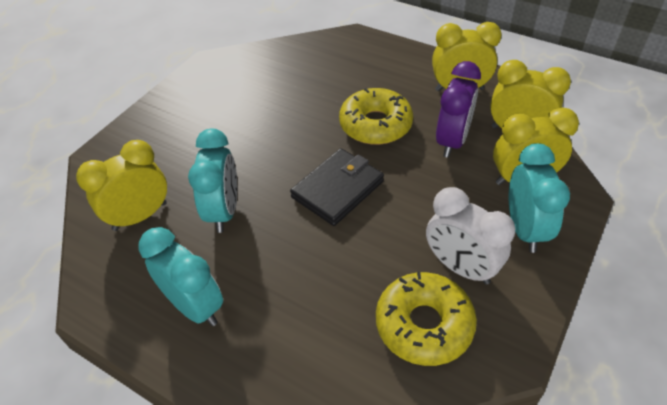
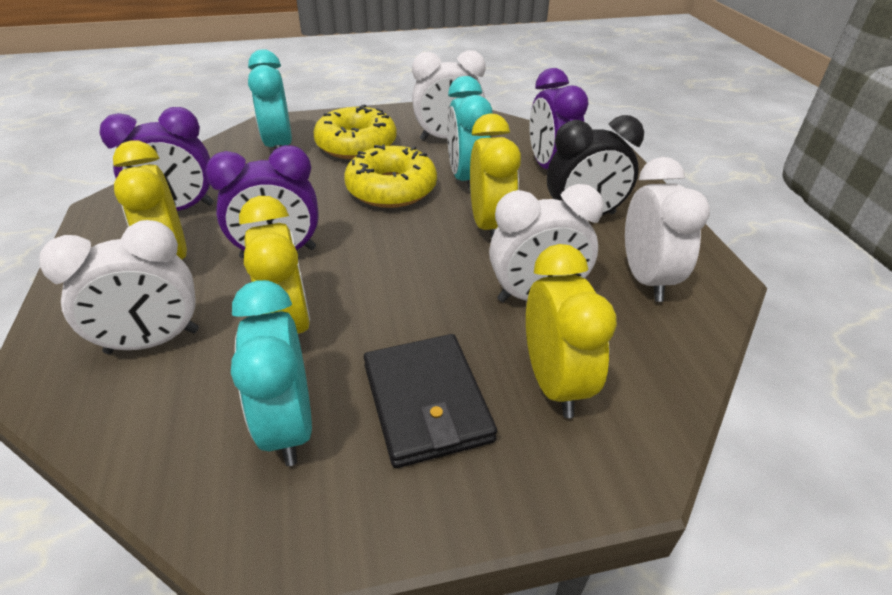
black clock: 0 -> 1
purple clock: 1 -> 3
white clock: 1 -> 4

